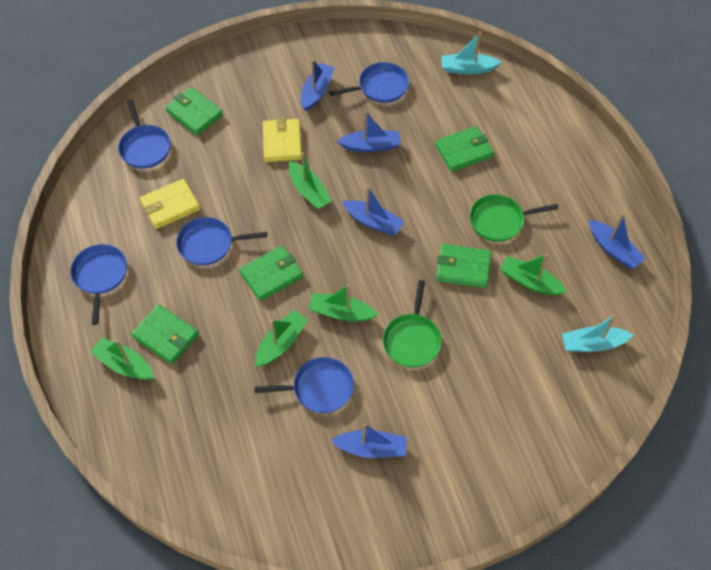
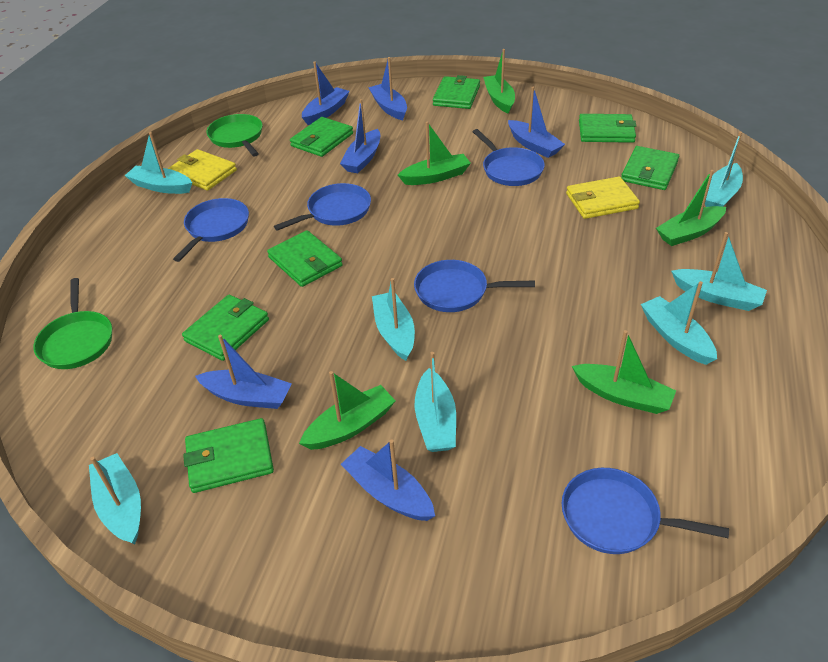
blue boat: 5 -> 6
green wallet: 5 -> 7
turquoise boat: 2 -> 7

